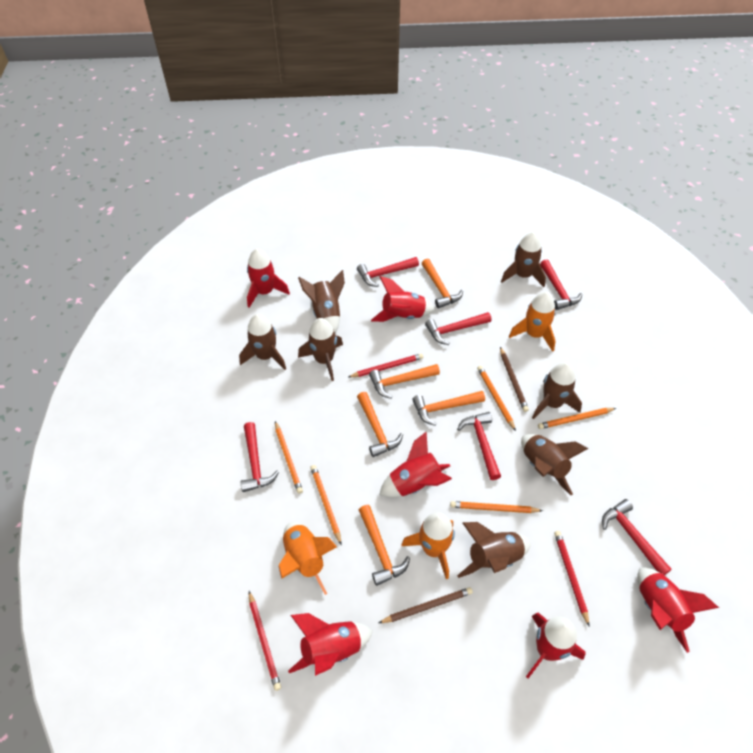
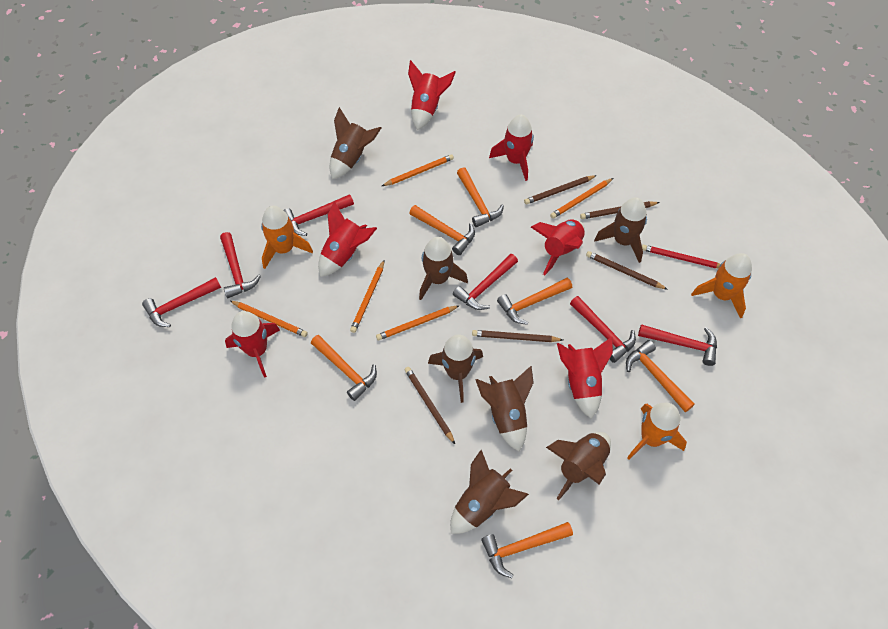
brown pencil: 2 -> 5
orange hammer: 5 -> 6
red pencil: 3 -> 1

